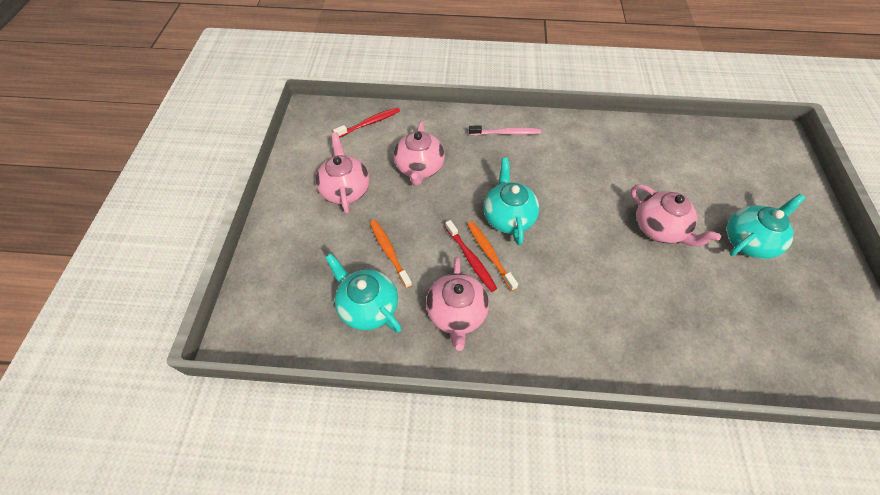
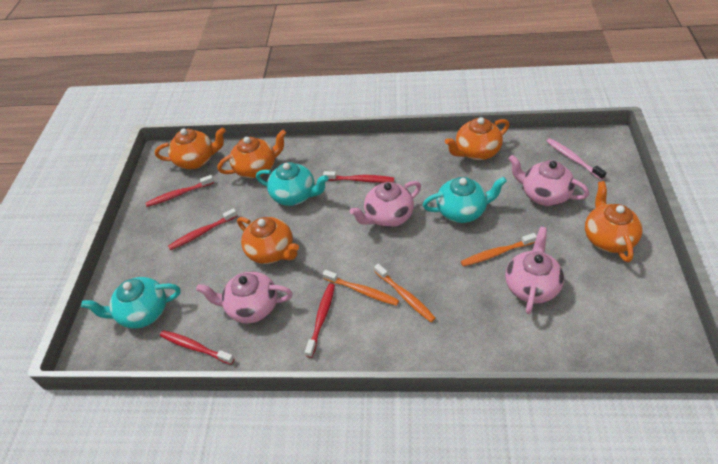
orange teapot: 0 -> 5
orange toothbrush: 2 -> 3
red toothbrush: 2 -> 5

